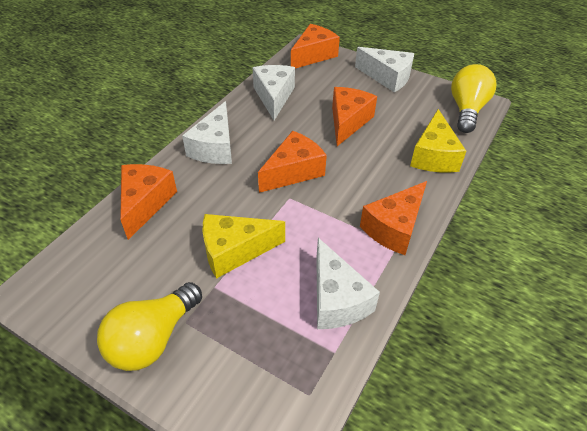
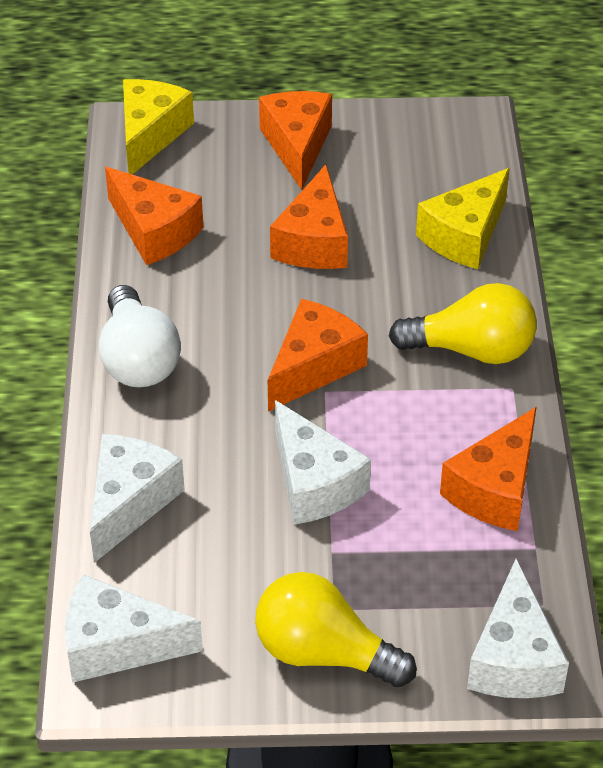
white light bulb: 0 -> 1

